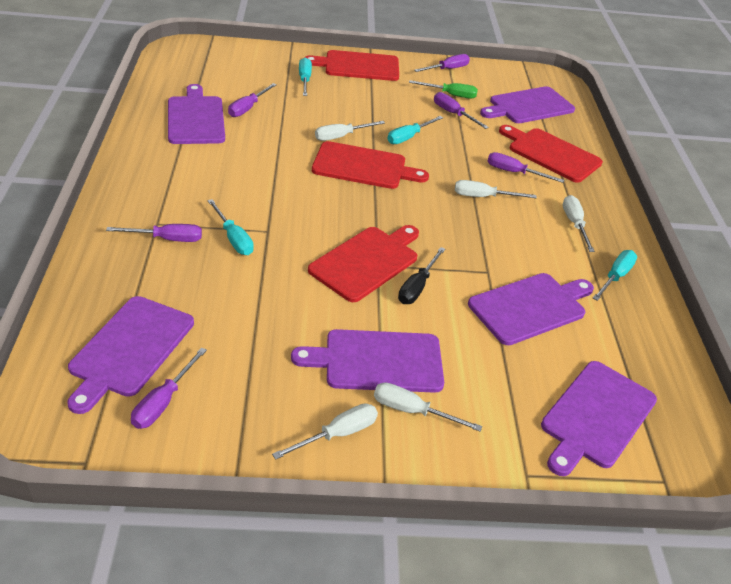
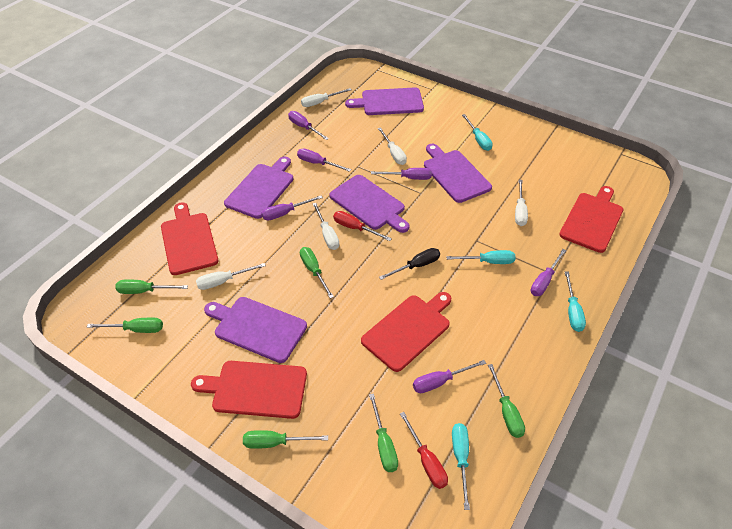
green screwdriver: 1 -> 6
purple cutting board: 6 -> 5
red screwdriver: 0 -> 2

